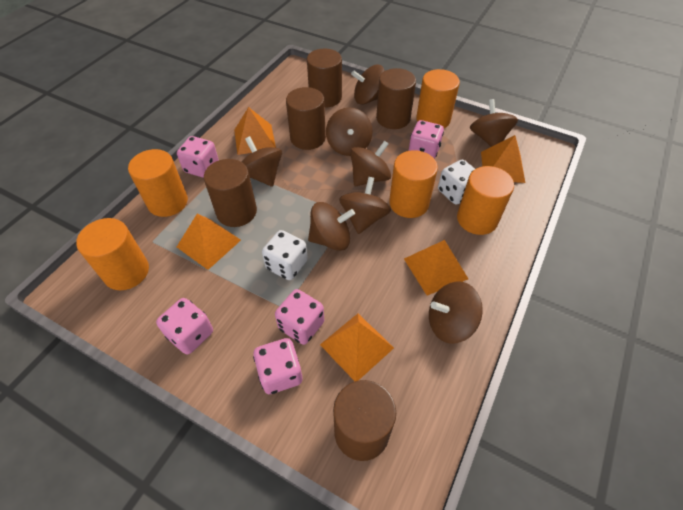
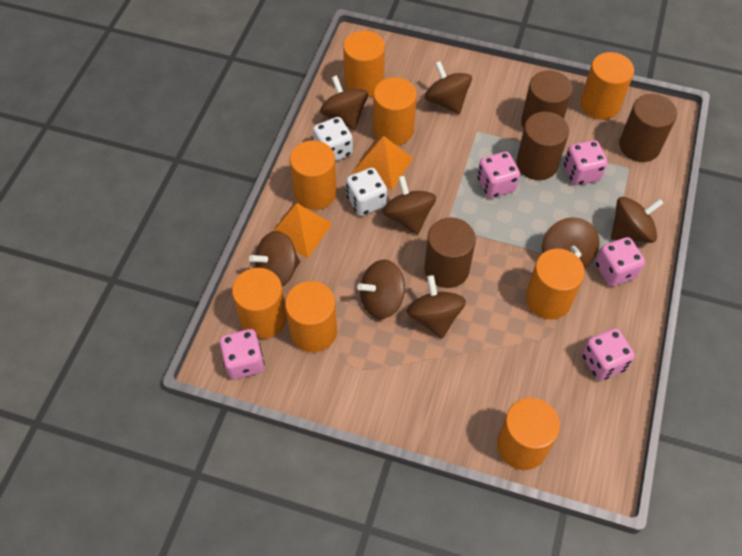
brown cylinder: 5 -> 4
orange cylinder: 5 -> 8
orange pyramid: 5 -> 2

